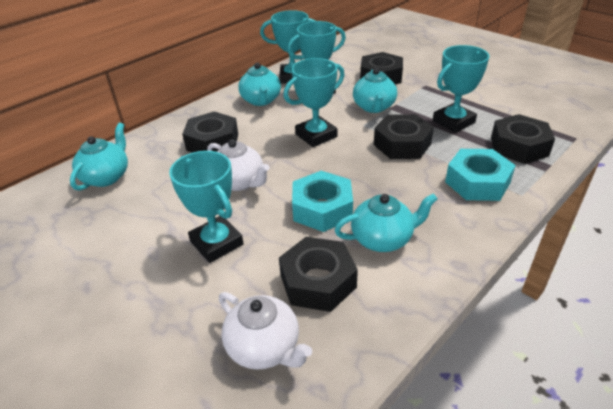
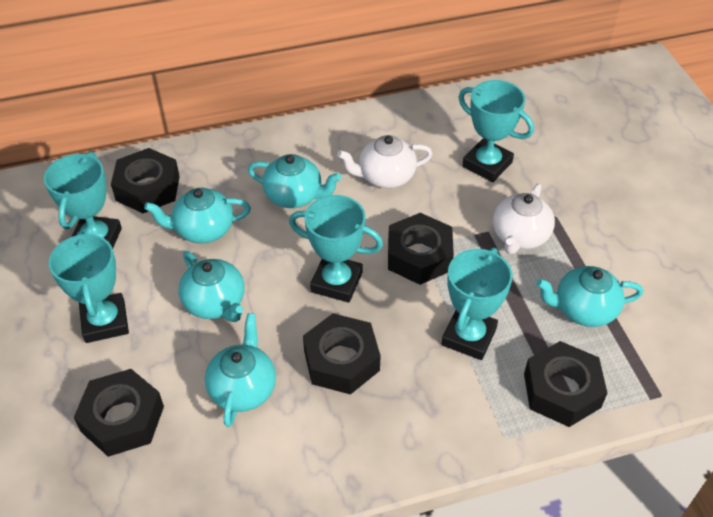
turquoise nut: 2 -> 0
turquoise teapot: 4 -> 5

